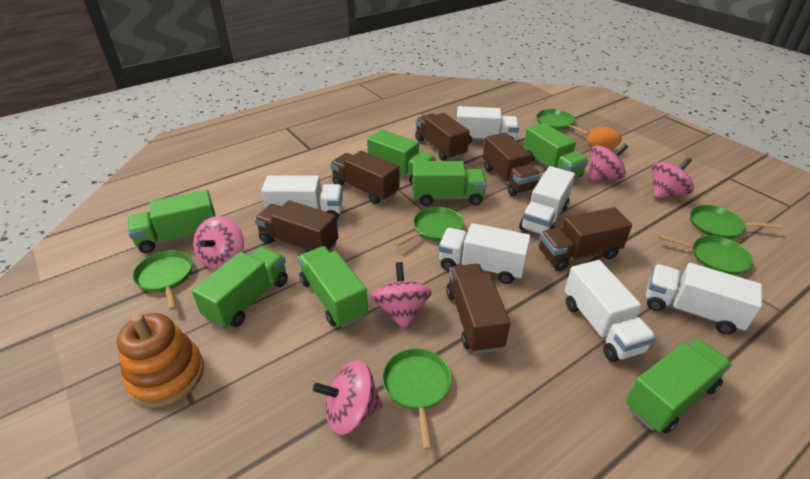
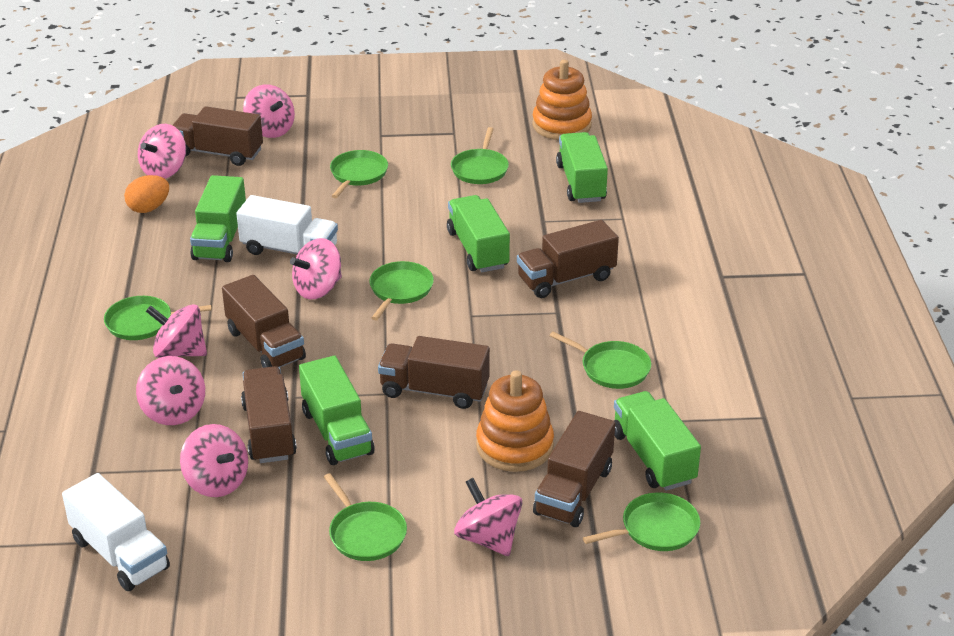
green pan: 6 -> 7
green truck: 7 -> 5
orange stacking toy: 1 -> 2
pink spinning top: 5 -> 7
white truck: 6 -> 2

